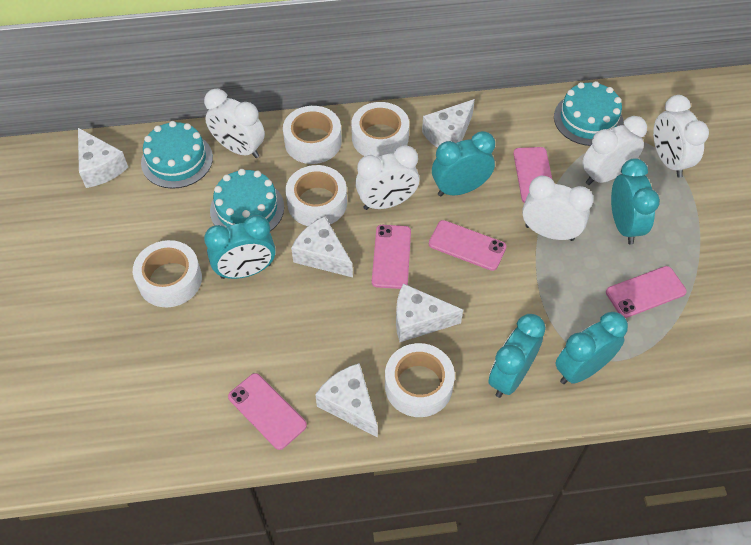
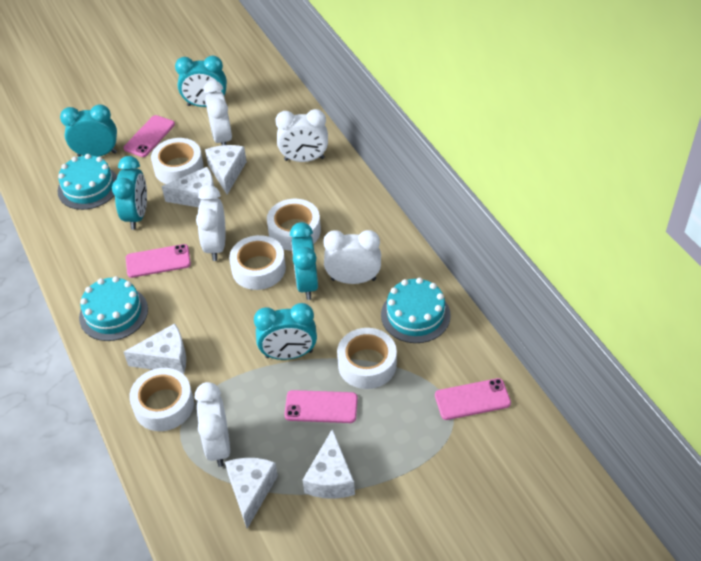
pink phone: 5 -> 4

